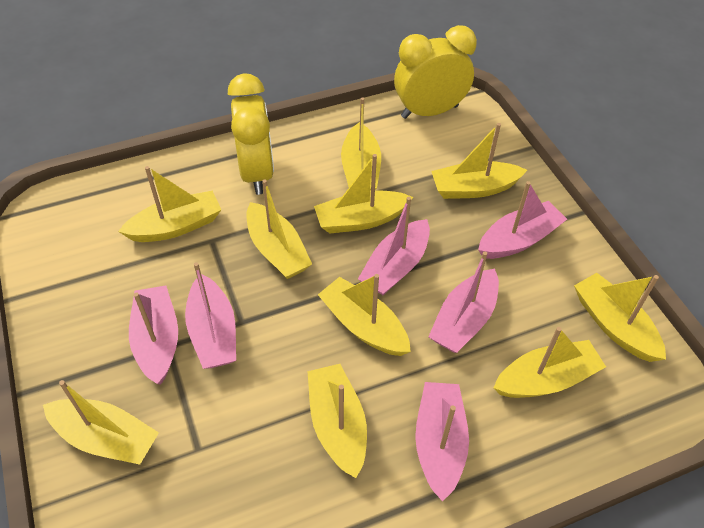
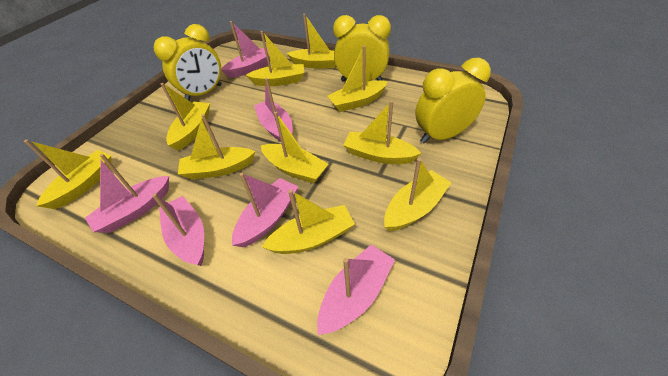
yellow clock: 2 -> 3

